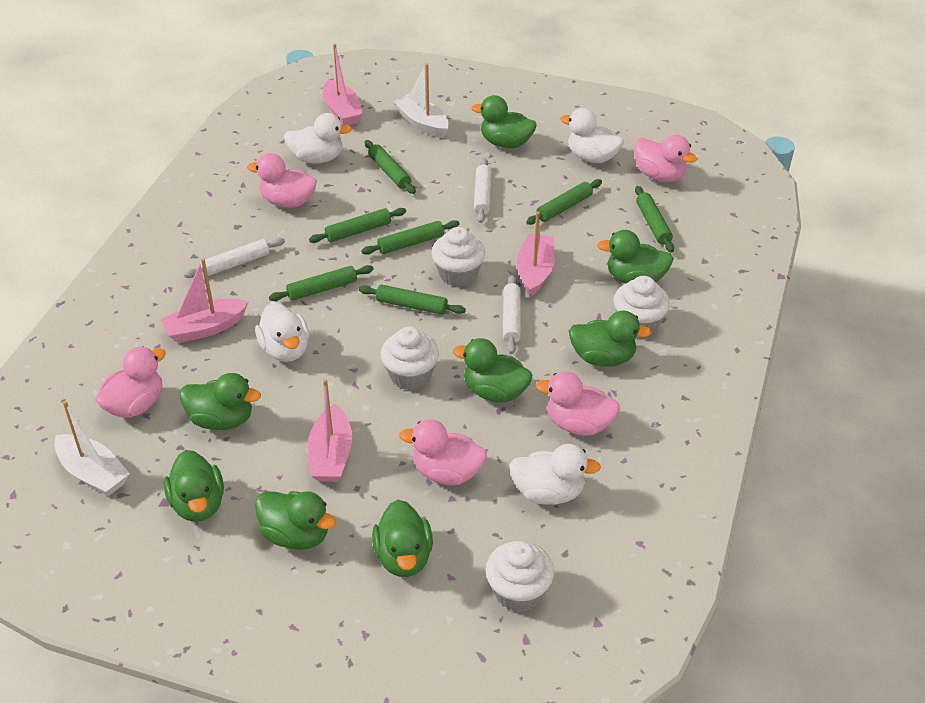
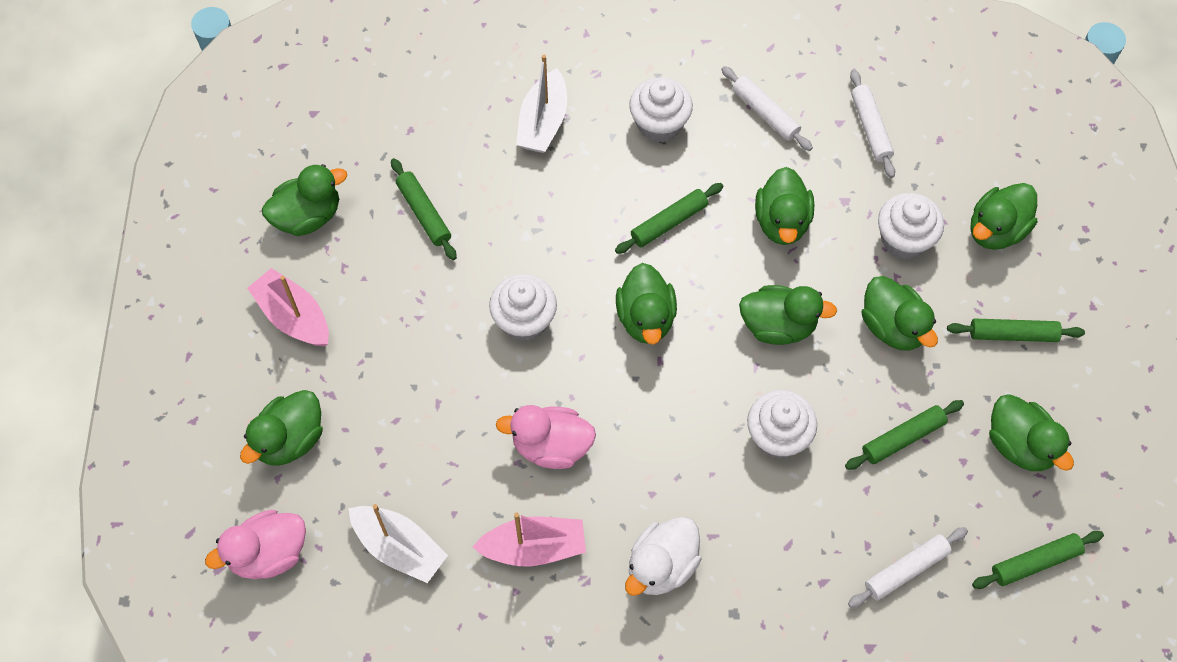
green rolling pin: 7 -> 5
pink boat: 4 -> 2
pink duck: 5 -> 2
white duck: 4 -> 1

